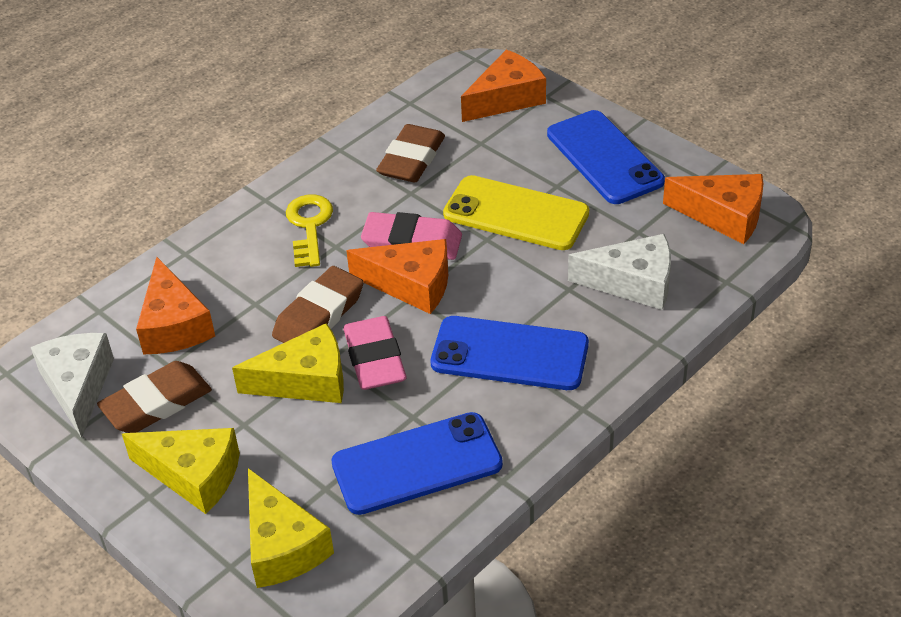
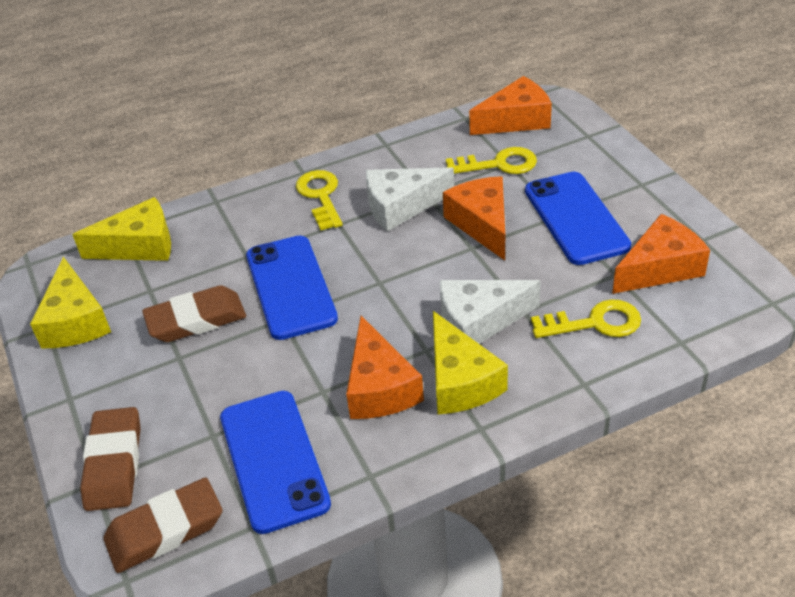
pink eraser: 2 -> 0
yellow key: 1 -> 3
yellow phone: 1 -> 0

